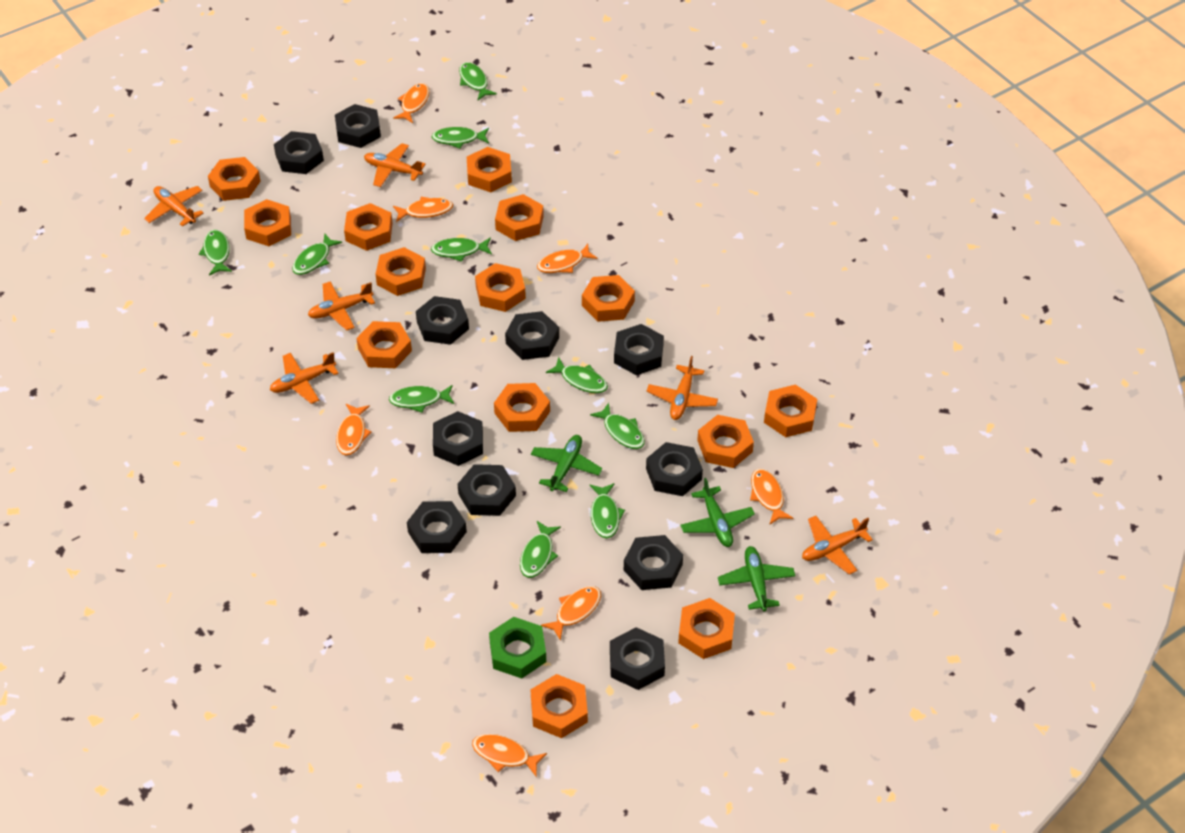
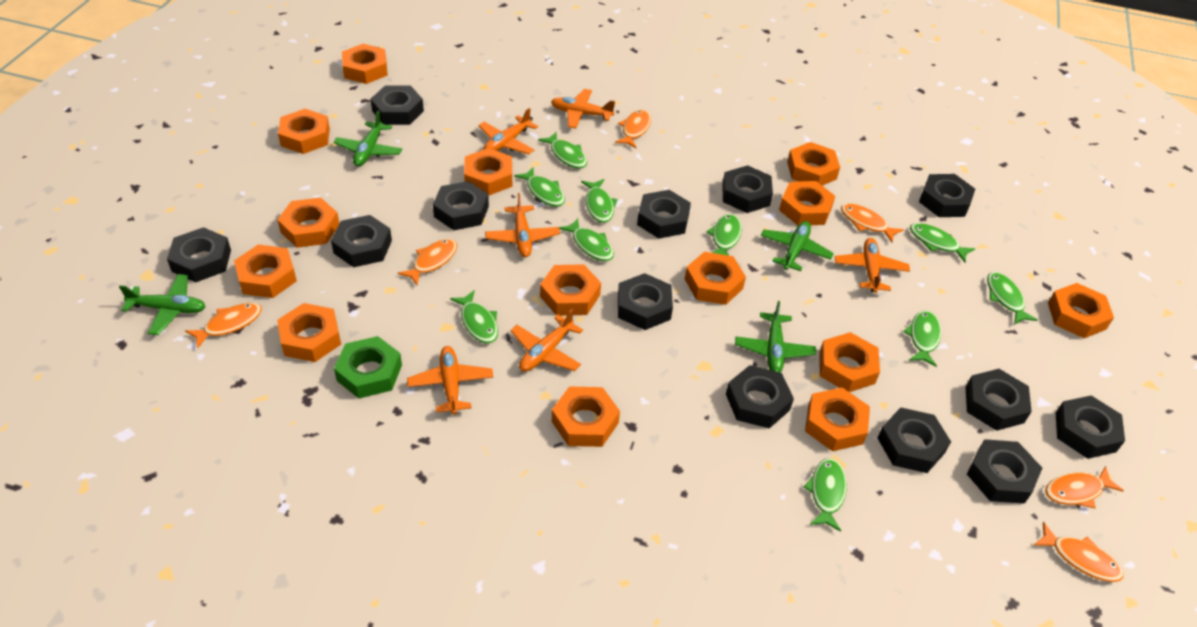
black nut: 11 -> 13
green plane: 3 -> 4
orange fish: 7 -> 6

